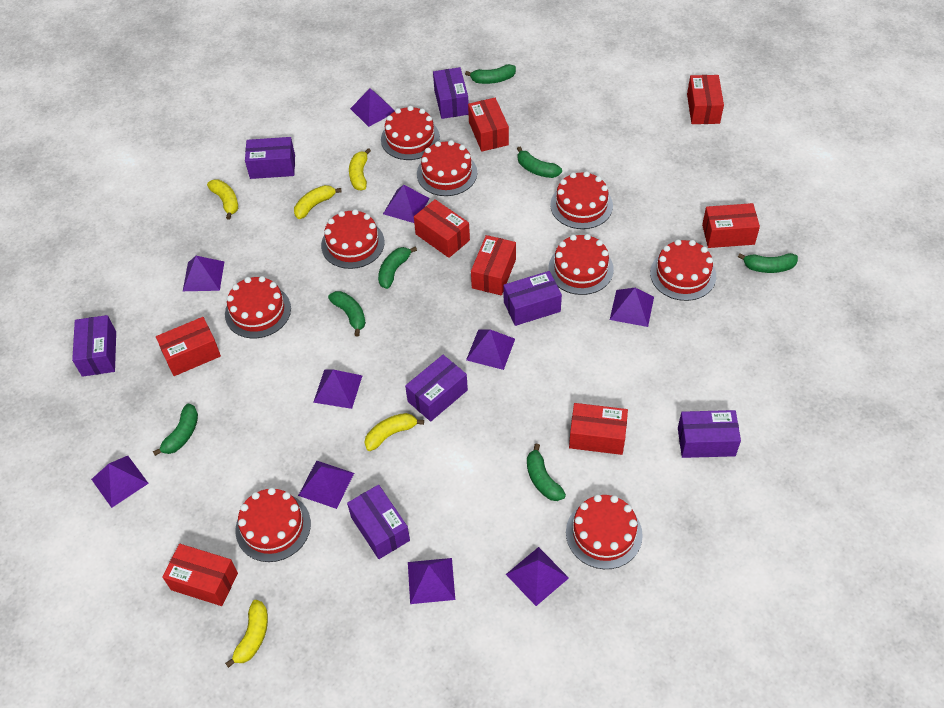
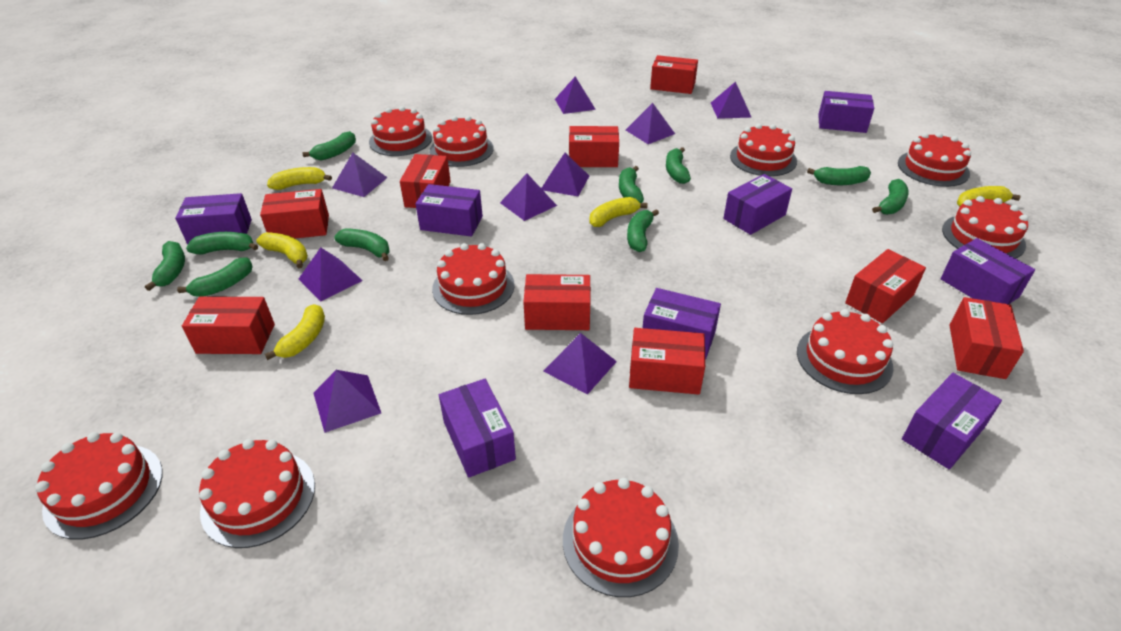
green banana: 7 -> 10
purple box: 7 -> 8
purple pyramid: 10 -> 9
red box: 8 -> 9
red cake: 9 -> 10

